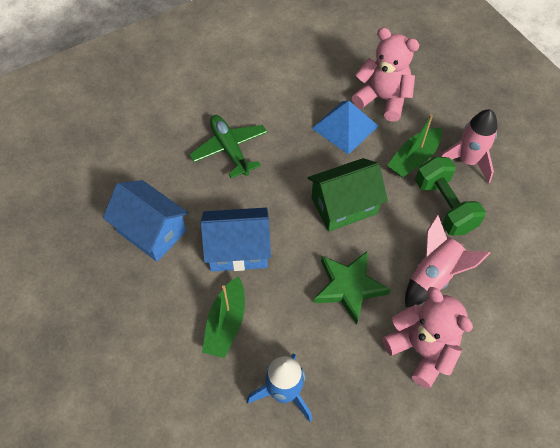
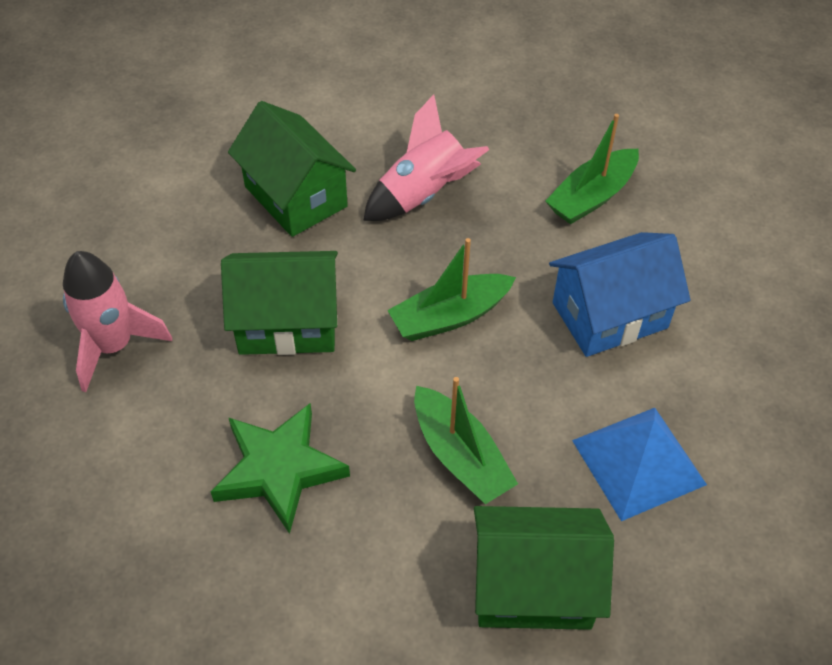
blue house: 2 -> 1
blue rocket: 1 -> 0
green boat: 2 -> 3
green dumbbell: 1 -> 0
green house: 1 -> 3
green plane: 1 -> 0
pink teddy bear: 2 -> 0

